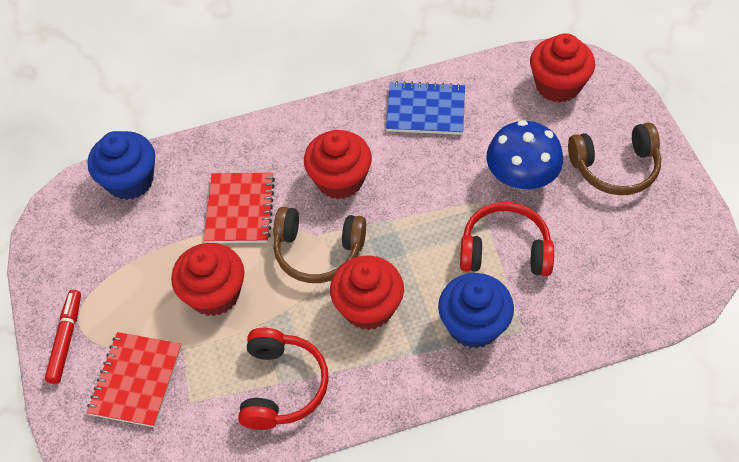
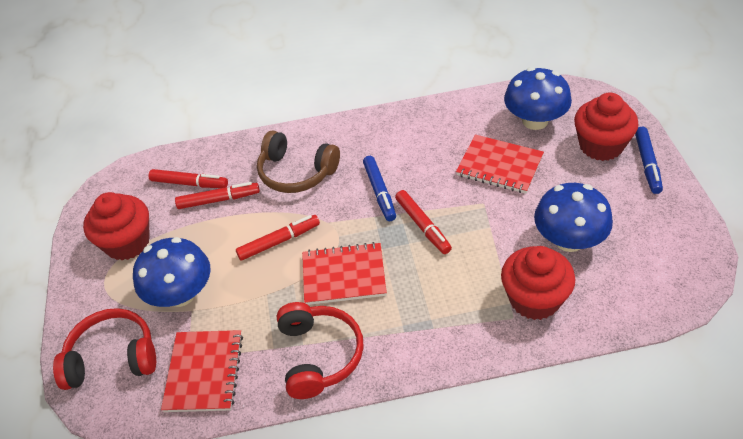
blue cupcake: 2 -> 0
blue marker: 0 -> 2
blue mushroom: 1 -> 3
blue notebook: 1 -> 0
brown headphones: 2 -> 1
red cupcake: 4 -> 3
red marker: 1 -> 4
red notebook: 2 -> 3

